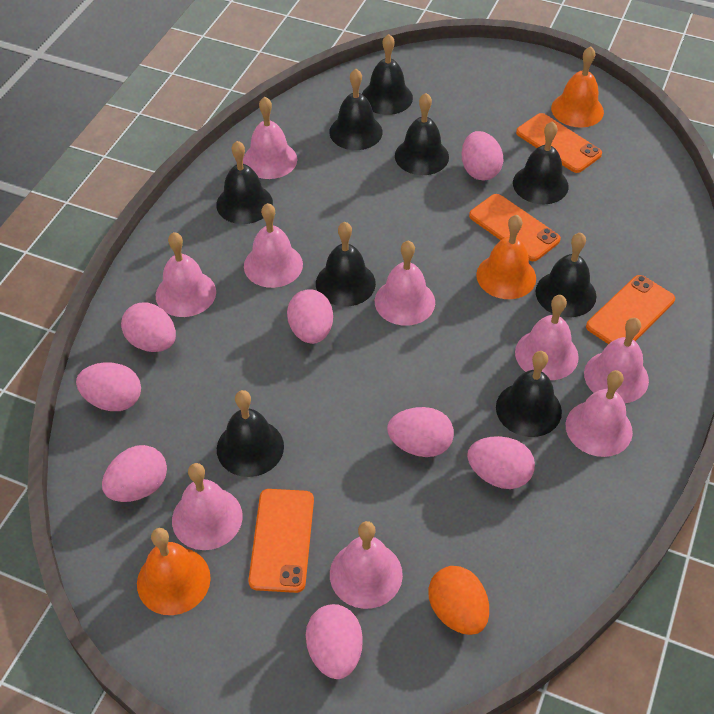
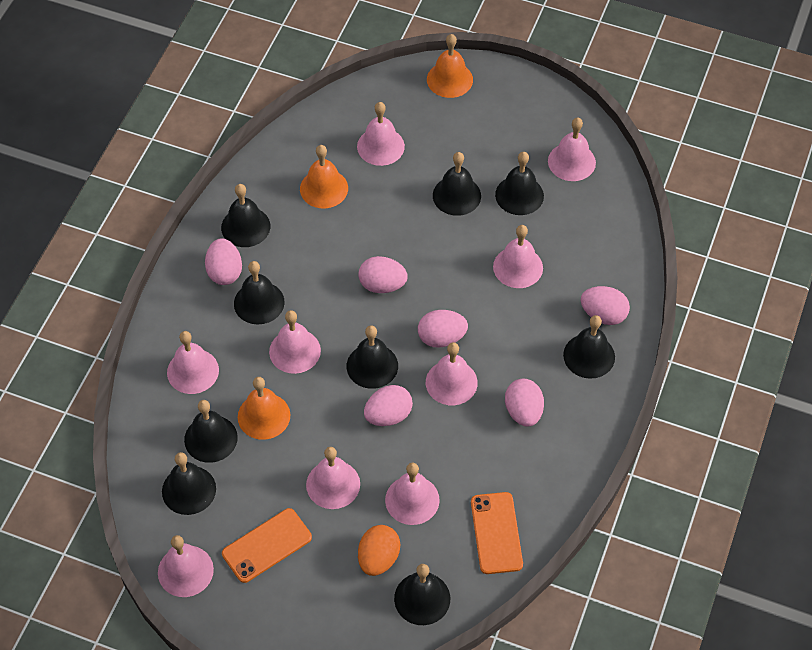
orange phone: 4 -> 2
pink egg: 8 -> 6

